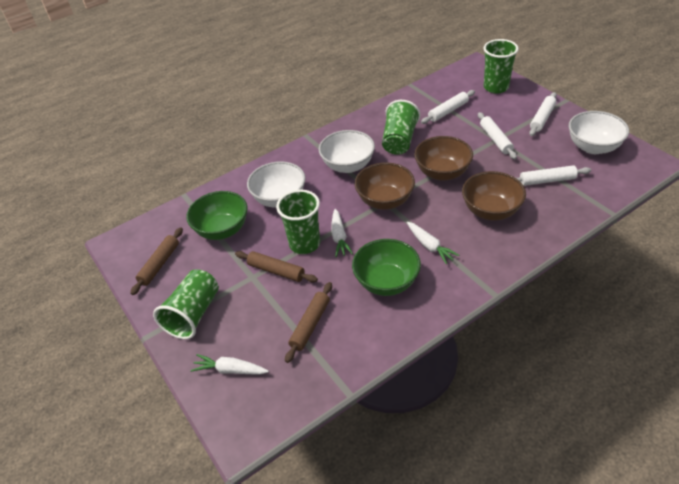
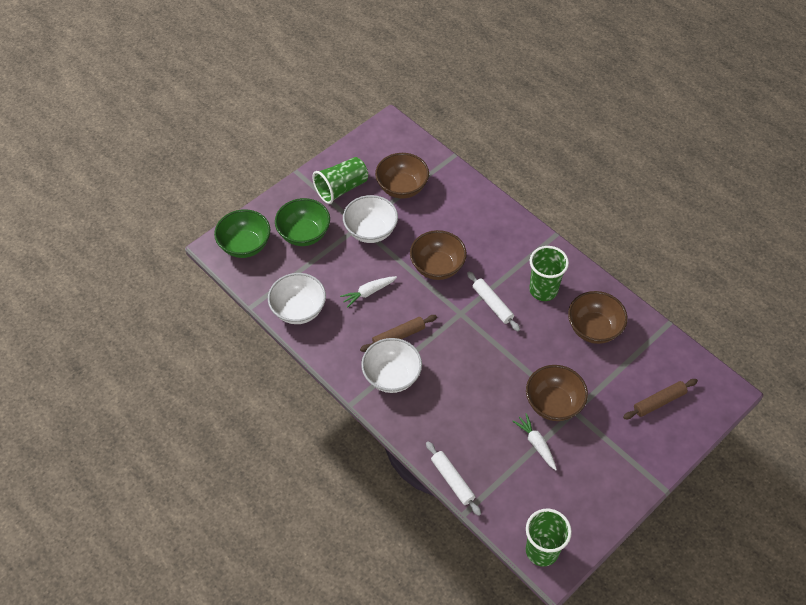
brown bowl: 3 -> 4
brown rolling pin: 3 -> 2
green cup: 4 -> 3
white carrot: 3 -> 2
white rolling pin: 4 -> 2

